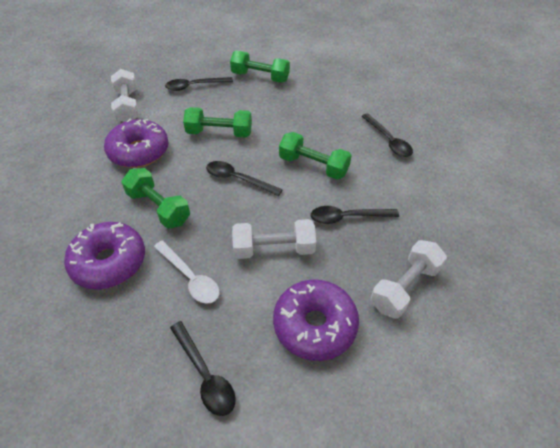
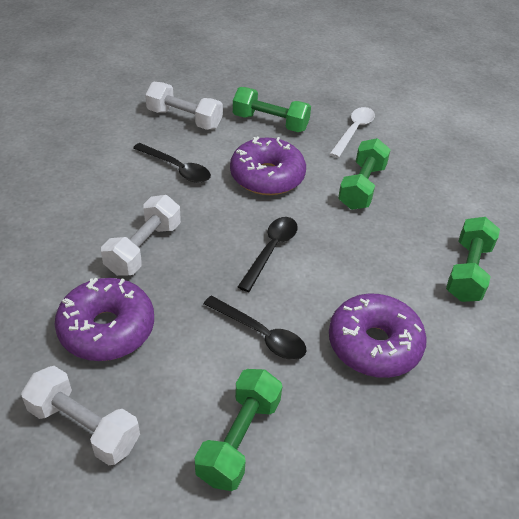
black spoon: 5 -> 3

